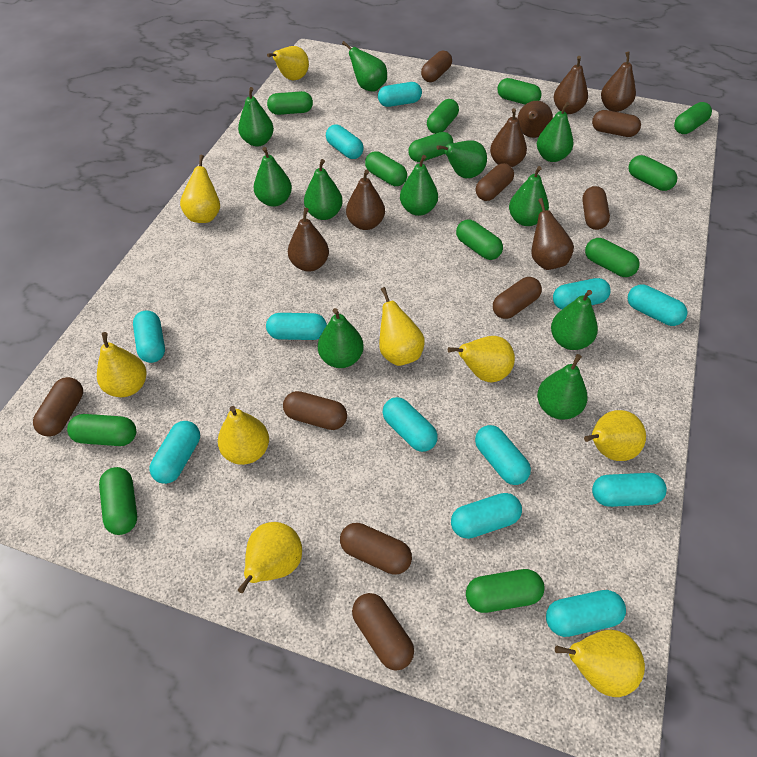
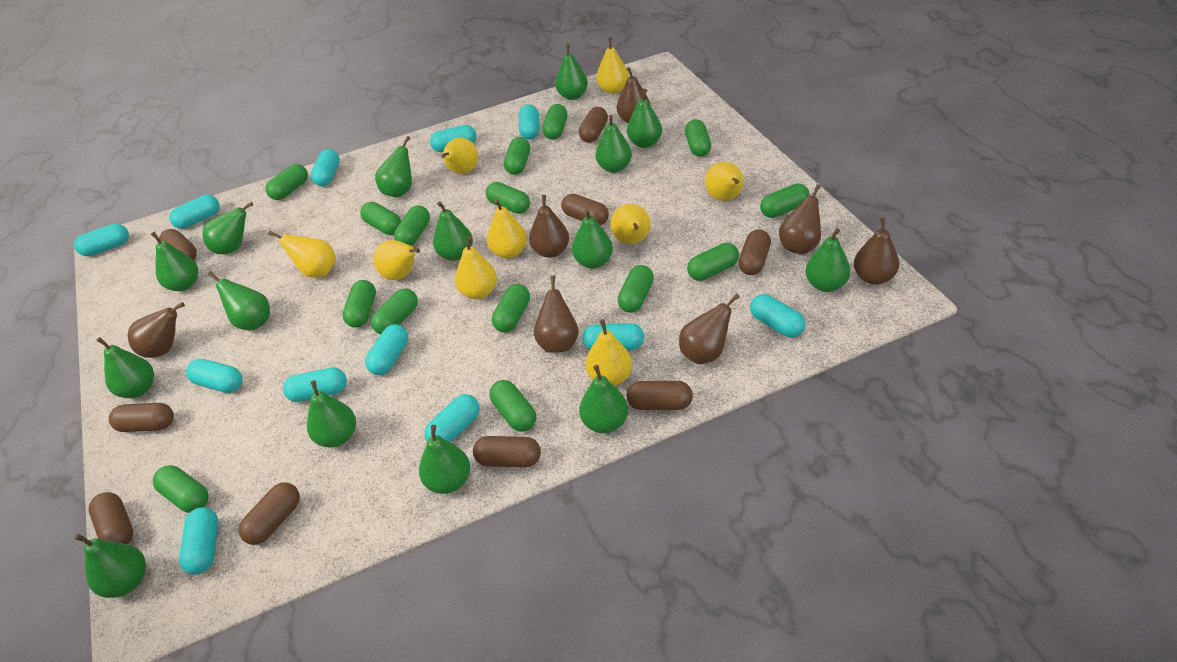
green capsule: 12 -> 15
green pear: 11 -> 15

